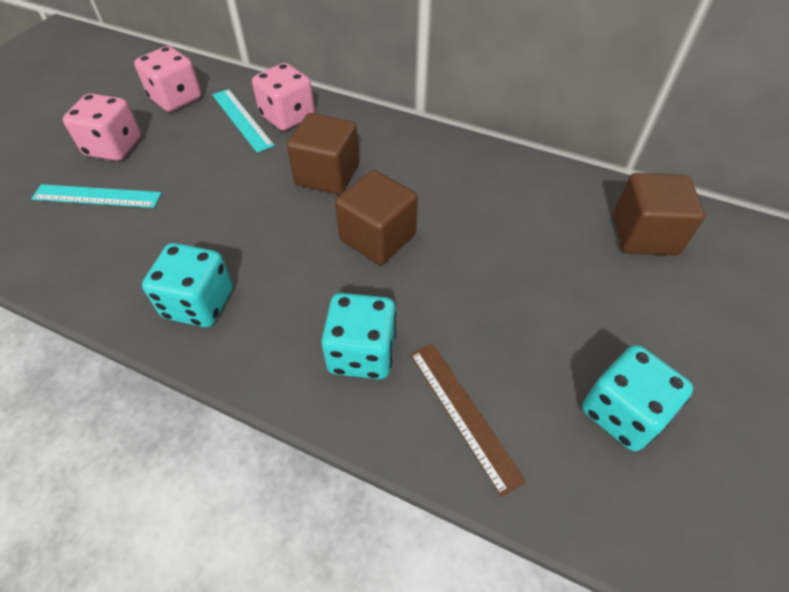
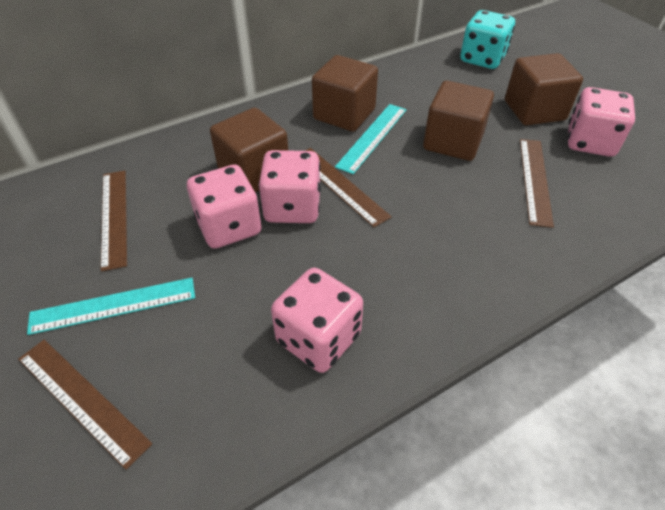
brown cube: 3 -> 4
brown ruler: 1 -> 4
pink dice: 3 -> 4
turquoise dice: 3 -> 1

